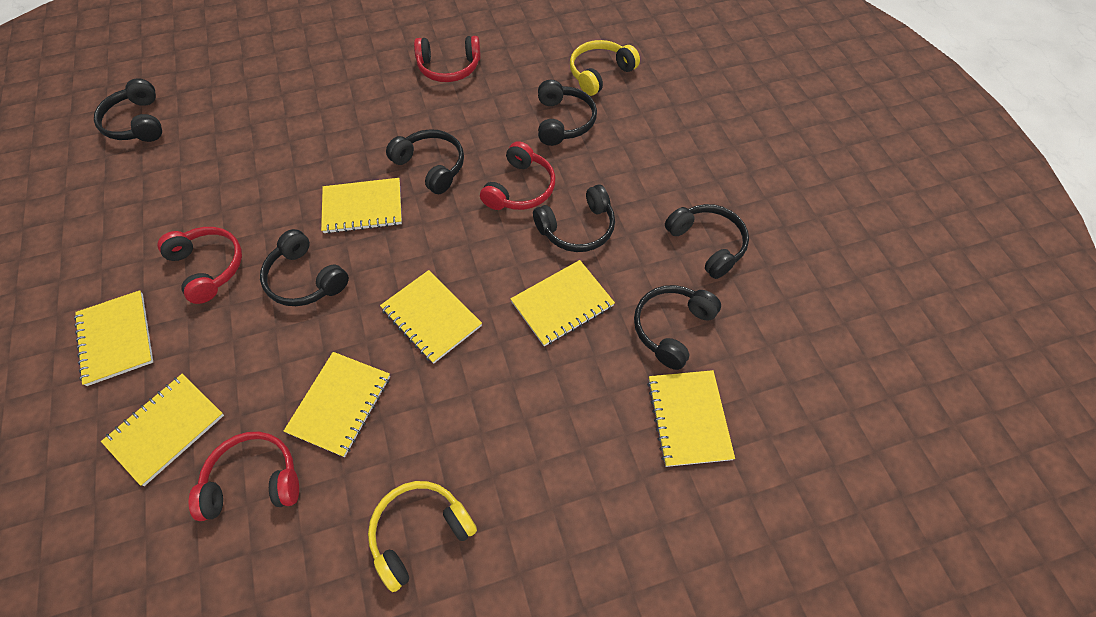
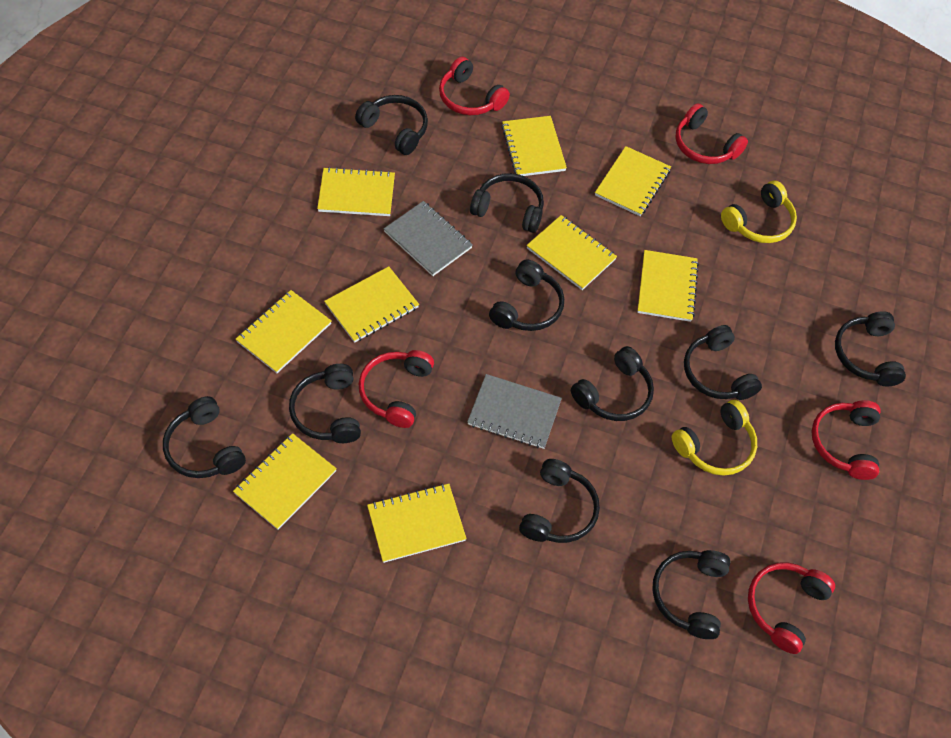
black headphones: 7 -> 10
grey notebook: 0 -> 2
red headphones: 4 -> 5
yellow notebook: 7 -> 9

